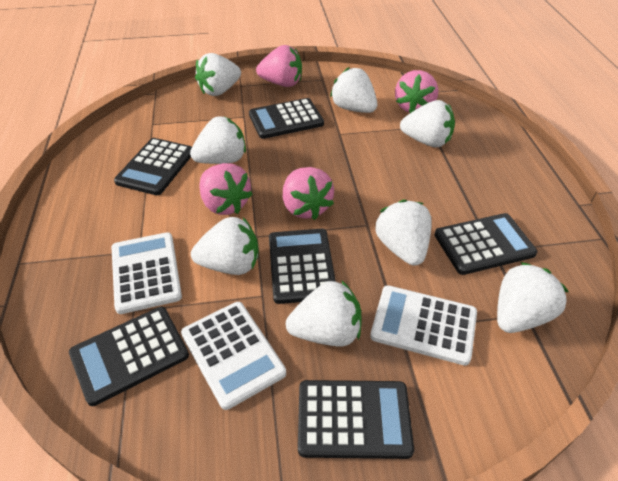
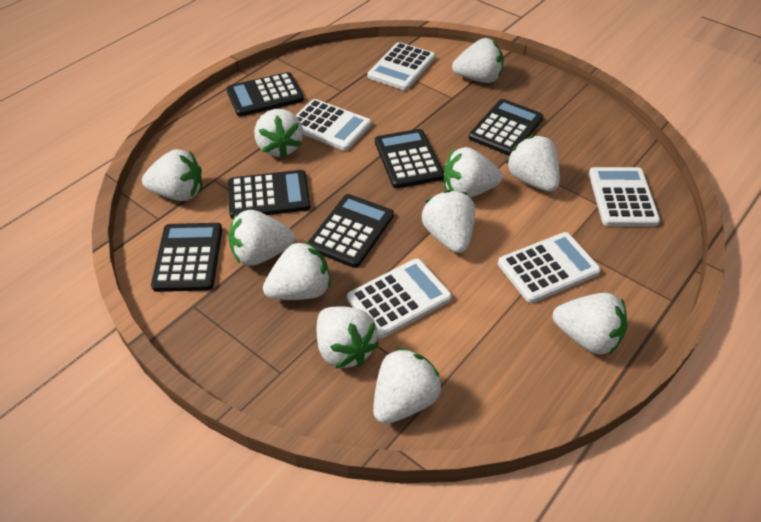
pink strawberry: 4 -> 0
white calculator: 3 -> 5
white strawberry: 8 -> 11

